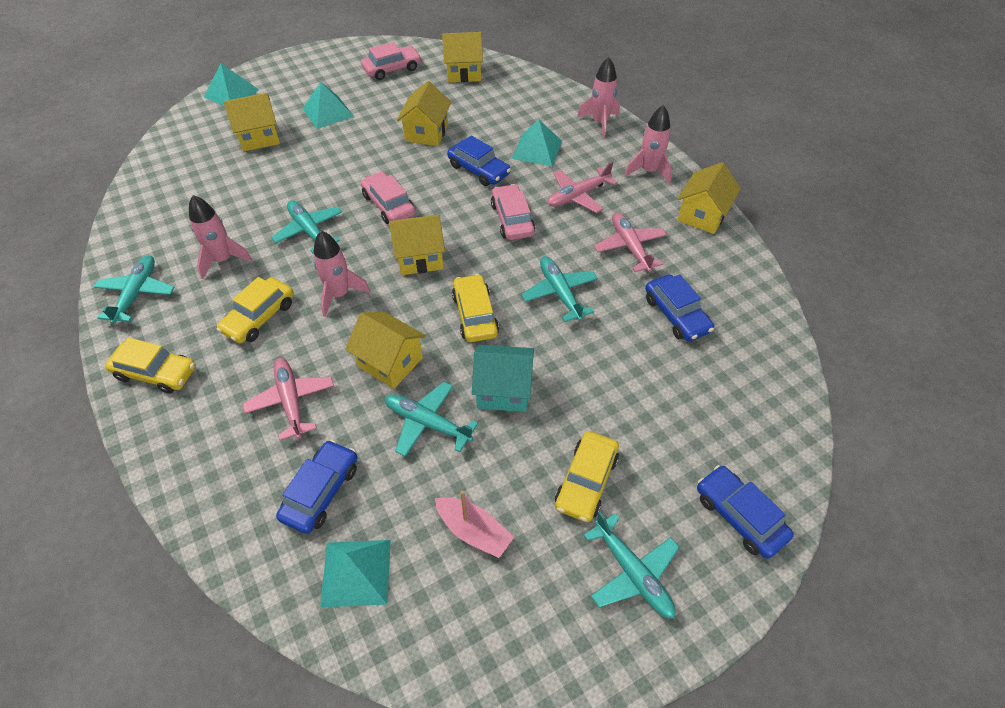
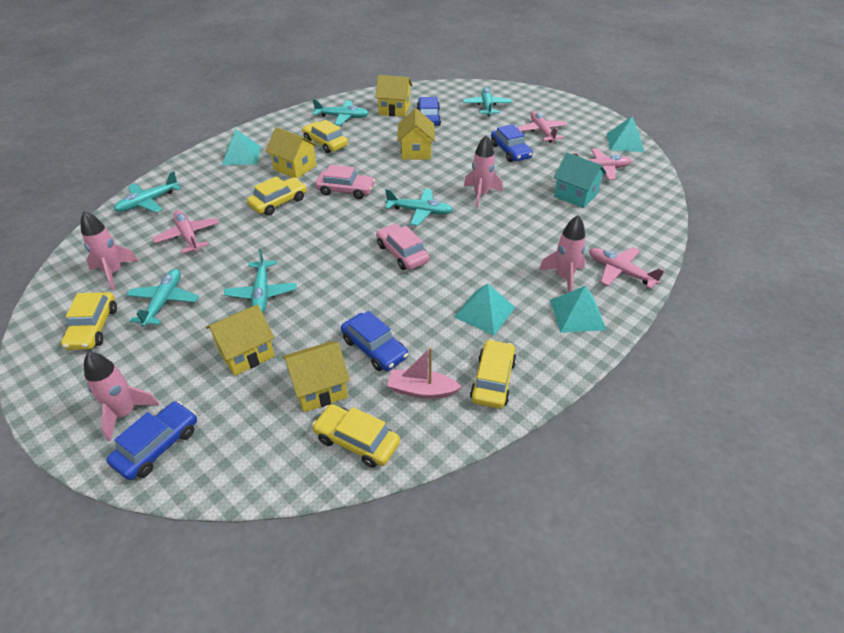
pink car: 3 -> 2
pink plane: 3 -> 4
turquoise plane: 5 -> 6
yellow car: 4 -> 5
yellow house: 6 -> 5

